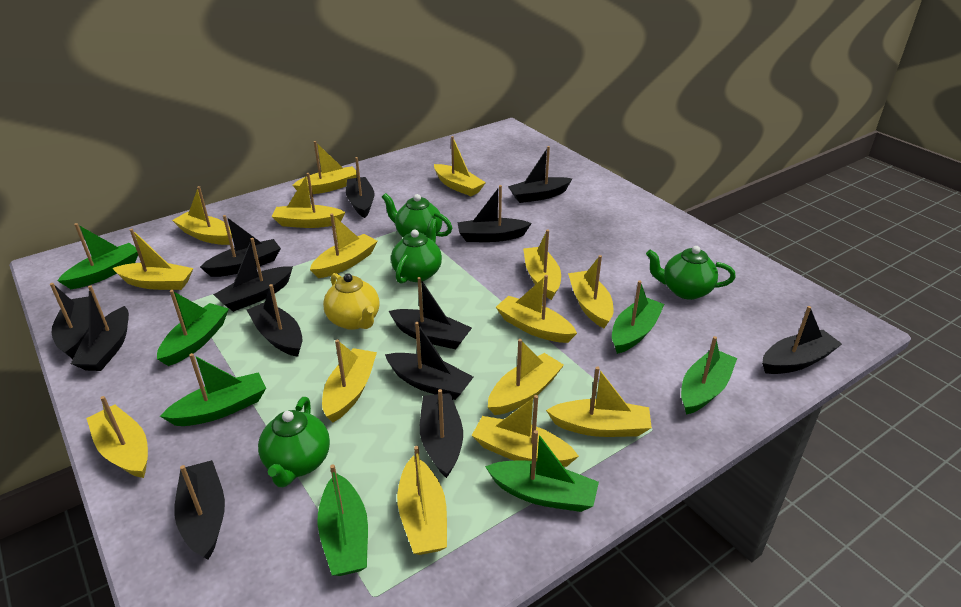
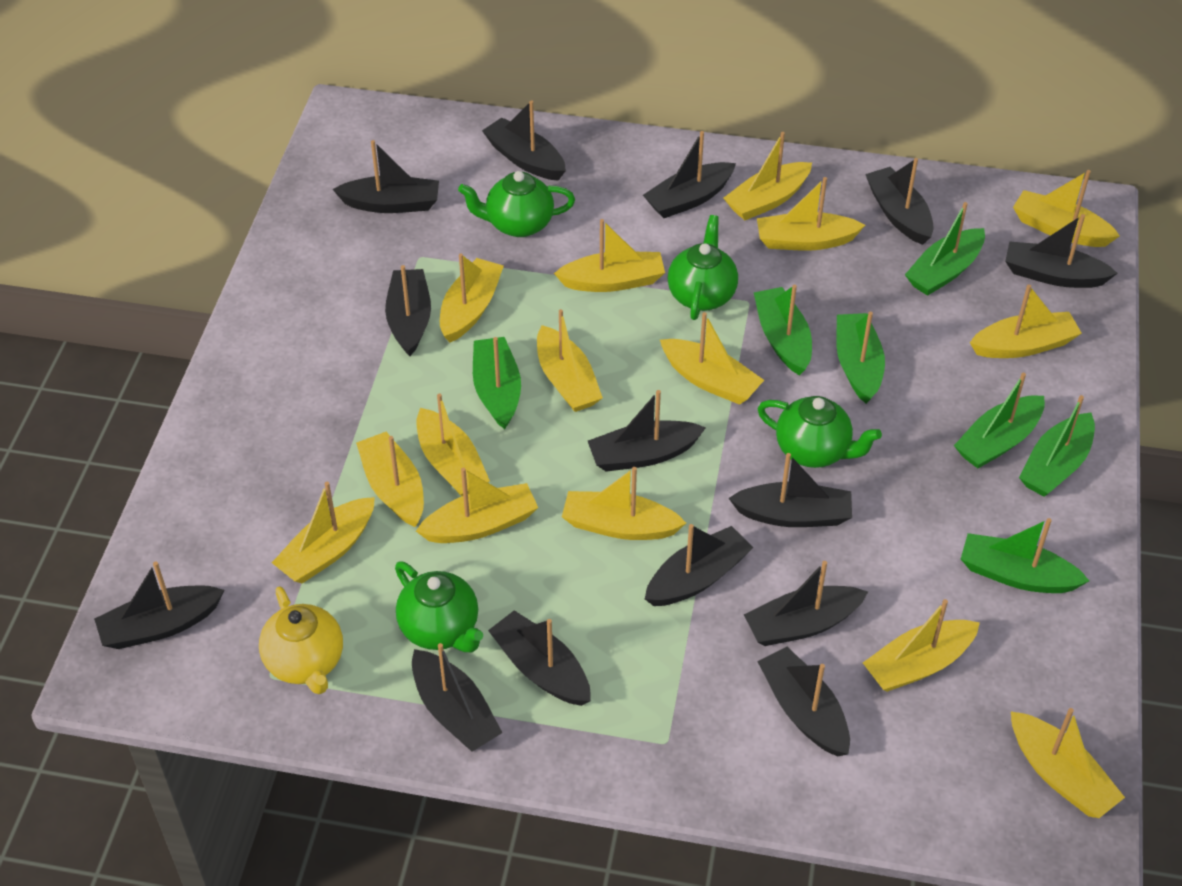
black boat: 13 -> 14

